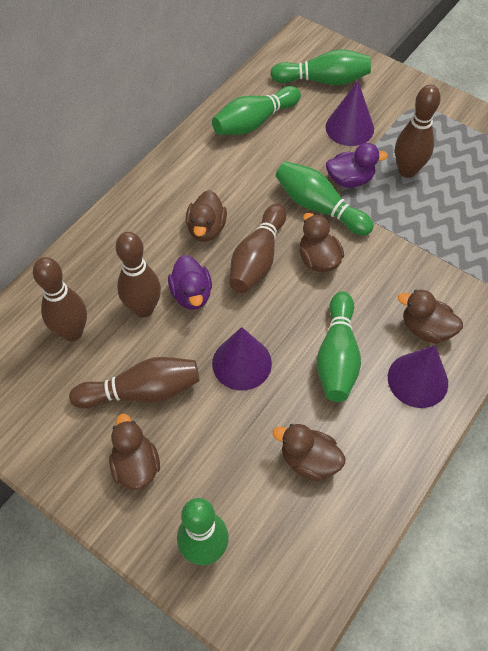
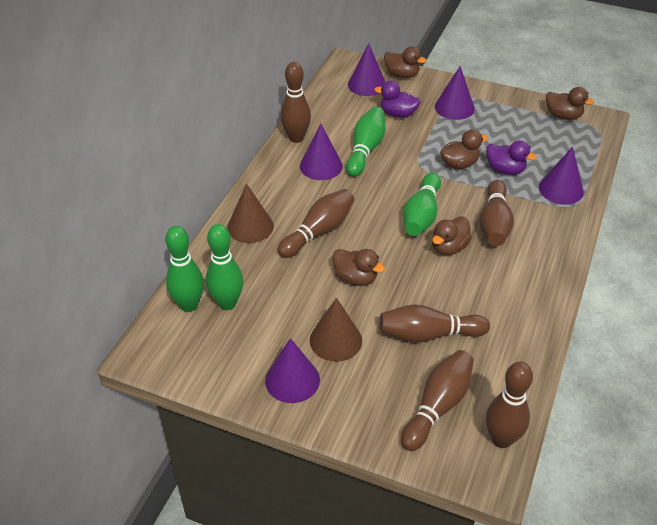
brown bowling pin: 5 -> 6
brown cone: 0 -> 2
green bowling pin: 5 -> 4
purple cone: 3 -> 5

